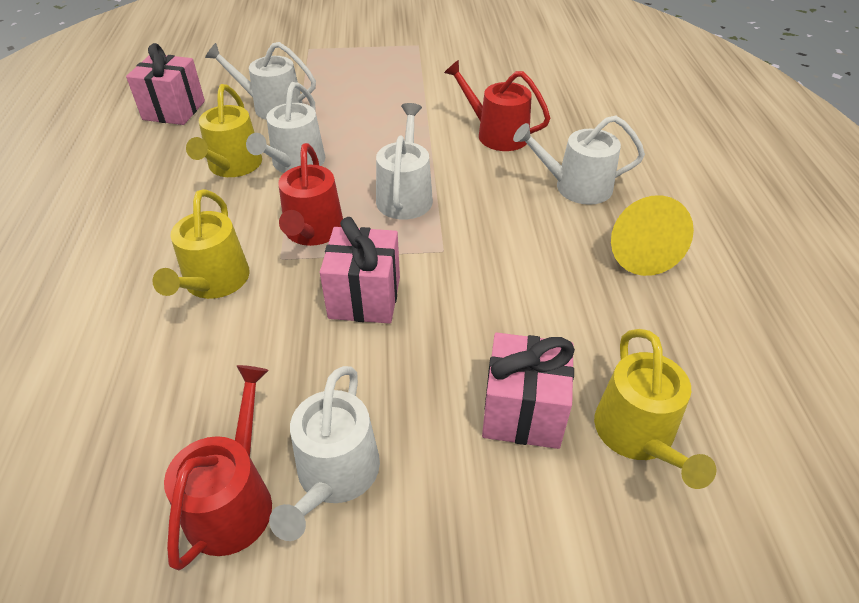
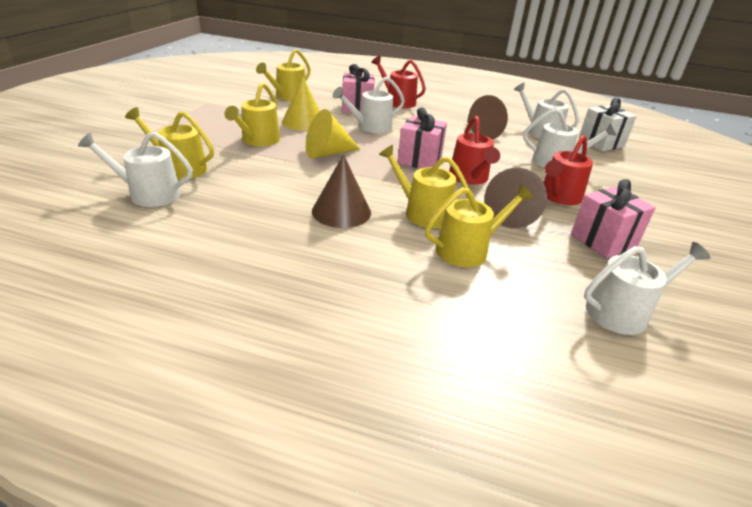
brown cone: 0 -> 3
white gift: 0 -> 1
yellow cone: 1 -> 2
yellow watering can: 3 -> 5

